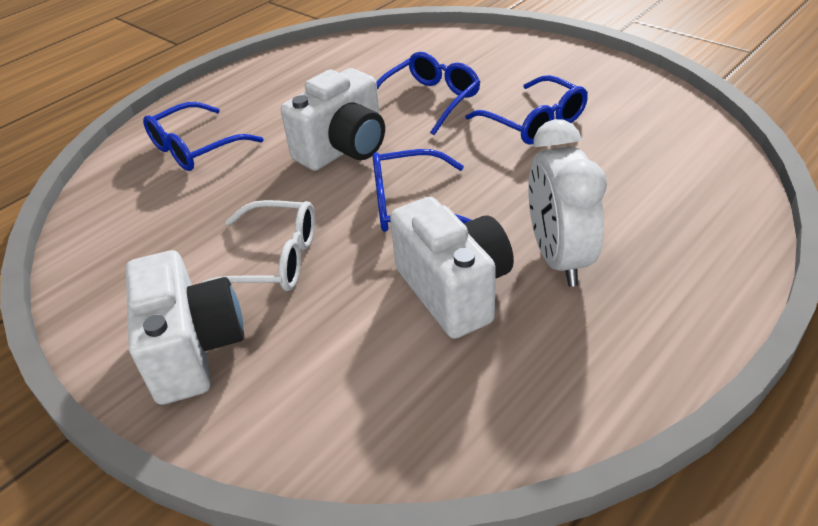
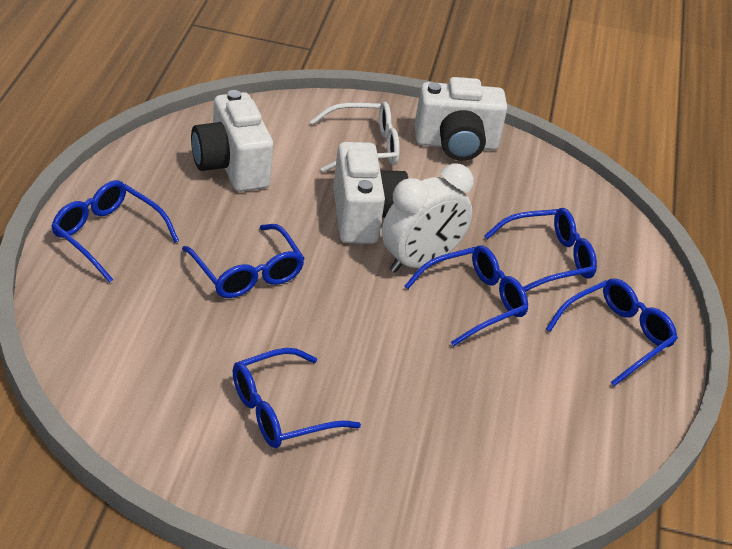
blue glasses: 4 -> 6

